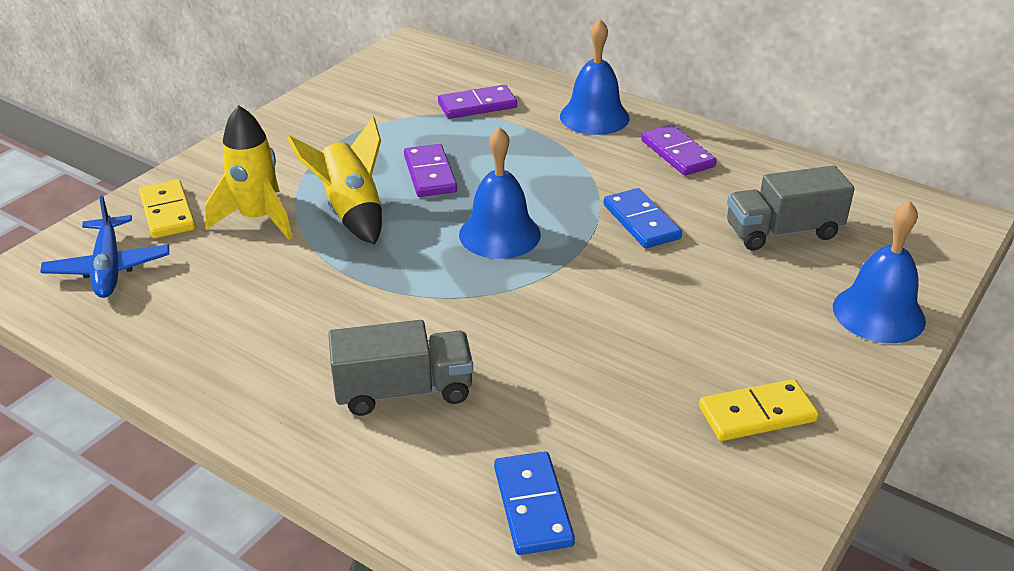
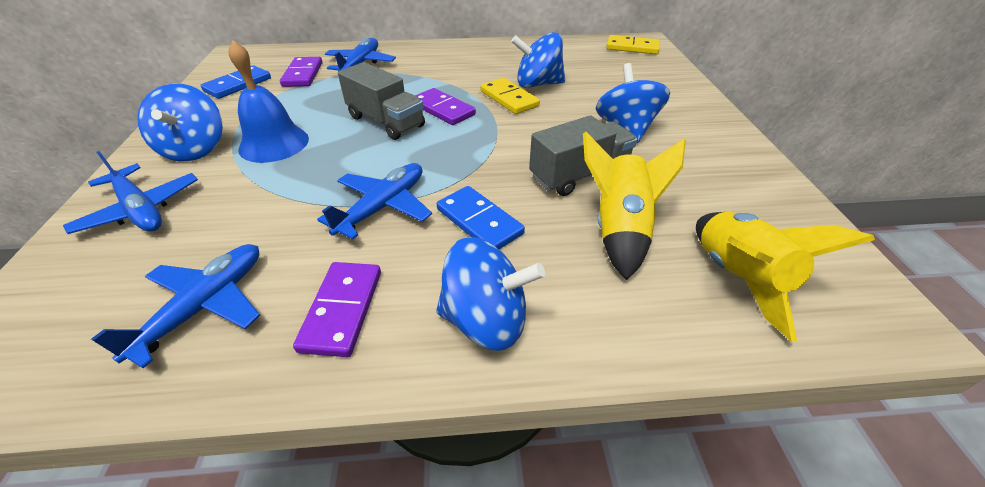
blue bell: 3 -> 1
blue plane: 1 -> 4
blue spinning top: 0 -> 4

